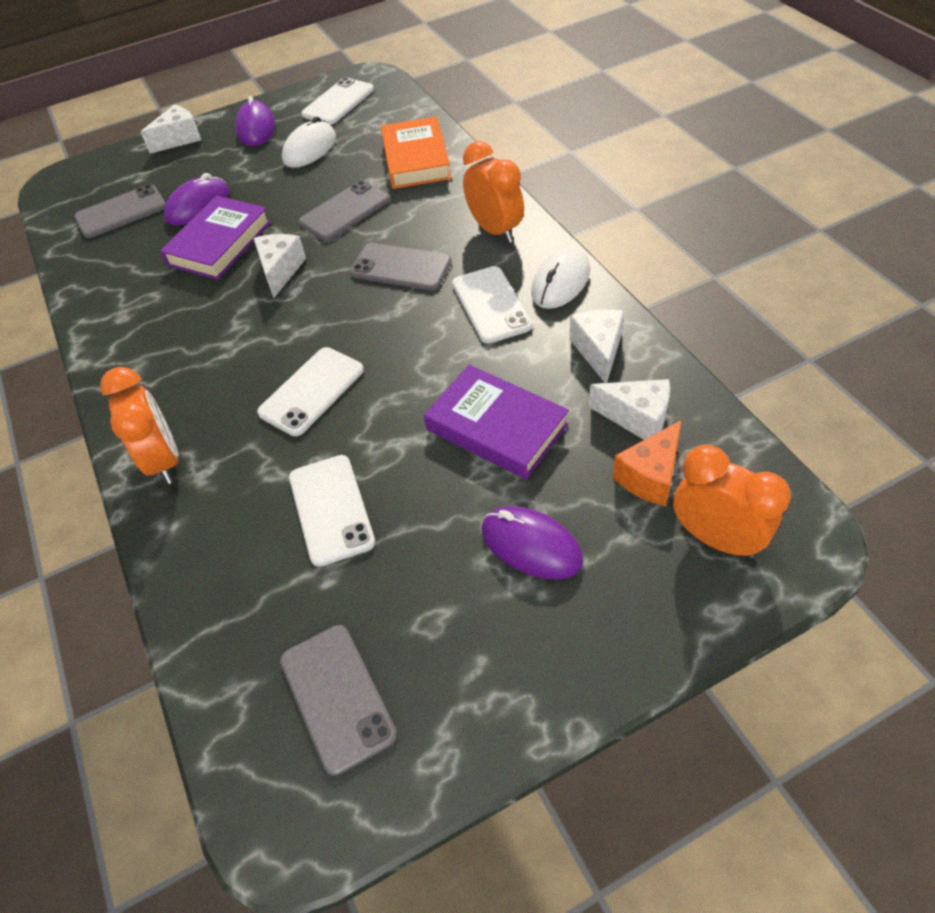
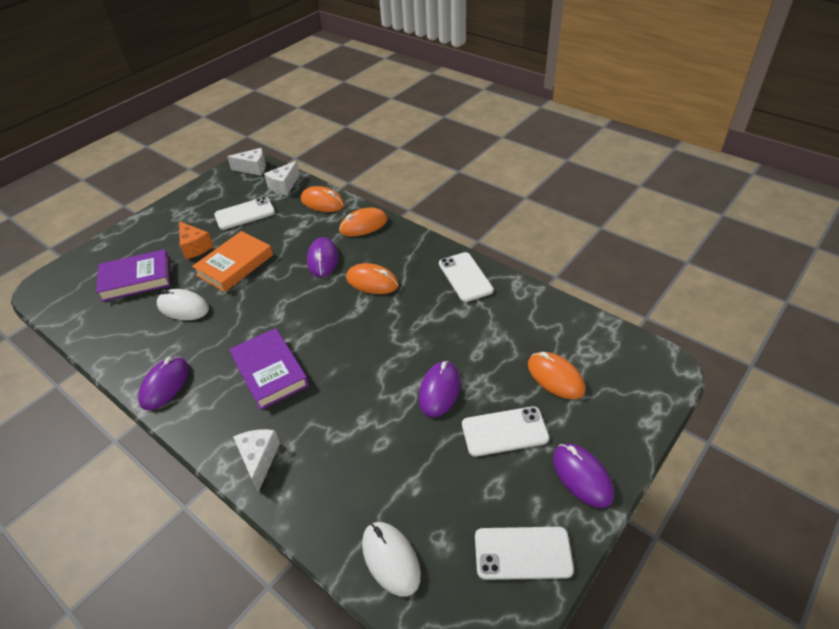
grey phone: 4 -> 0
orange clock: 3 -> 0
orange mouse: 0 -> 4
purple mouse: 3 -> 4
white cheese: 4 -> 3

